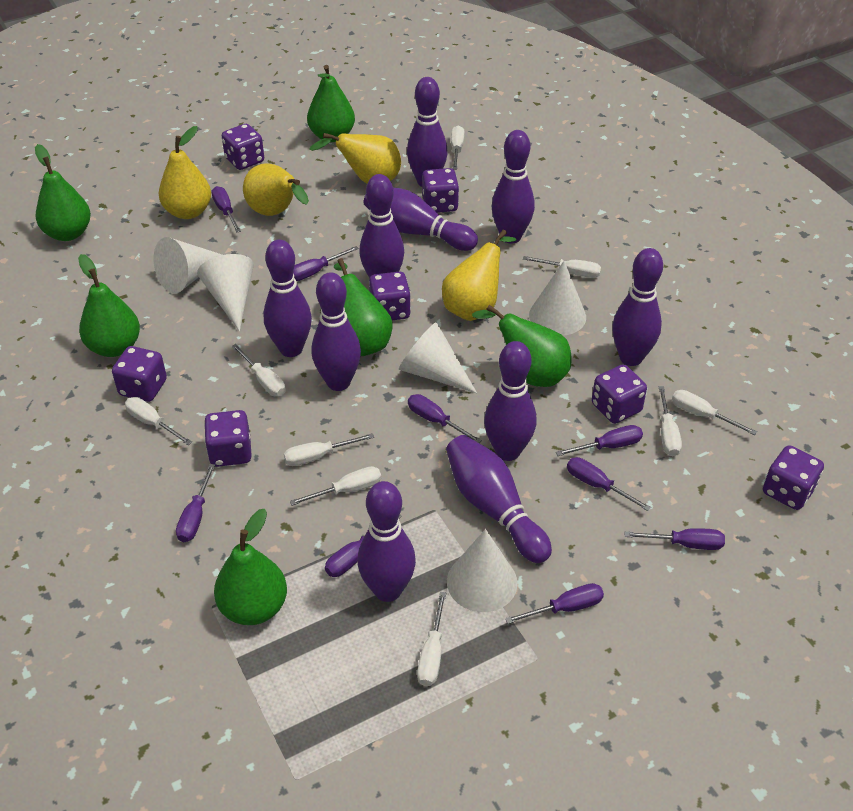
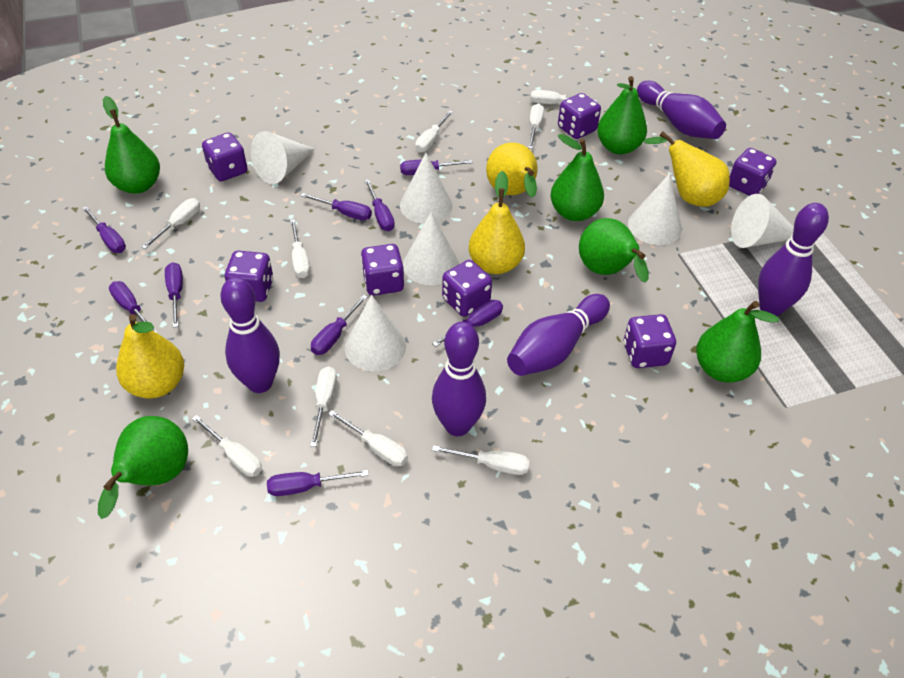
purple bowling pin: 10 -> 5
white cone: 5 -> 6

